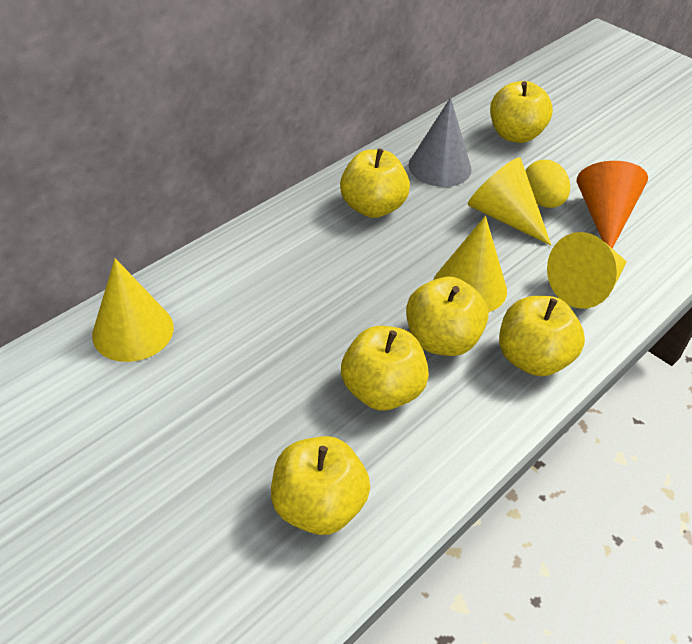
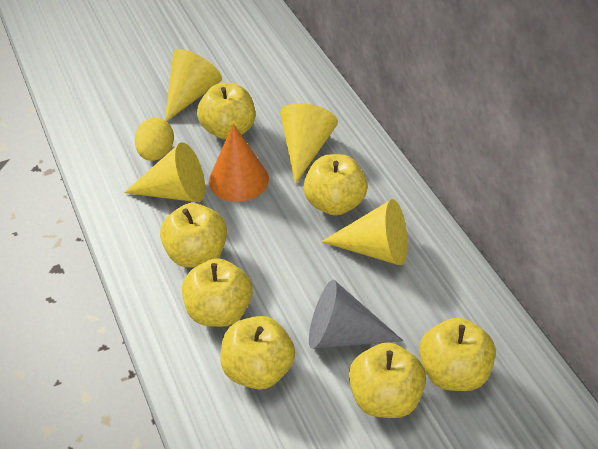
yellow apple: 6 -> 7

